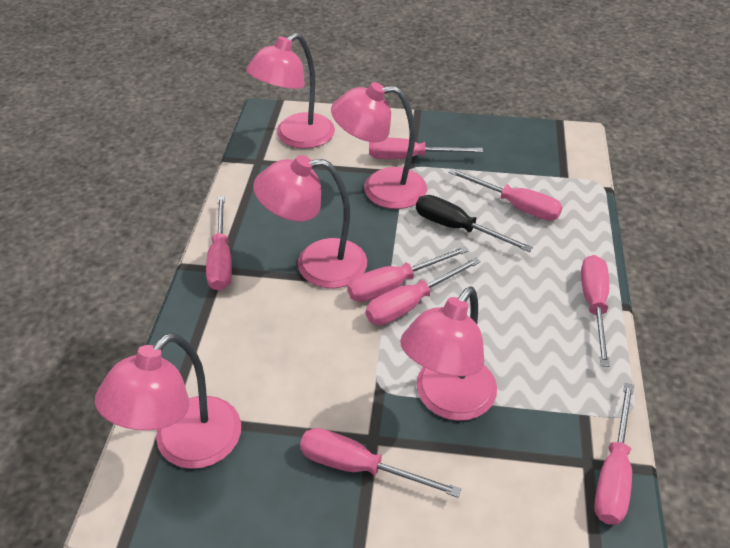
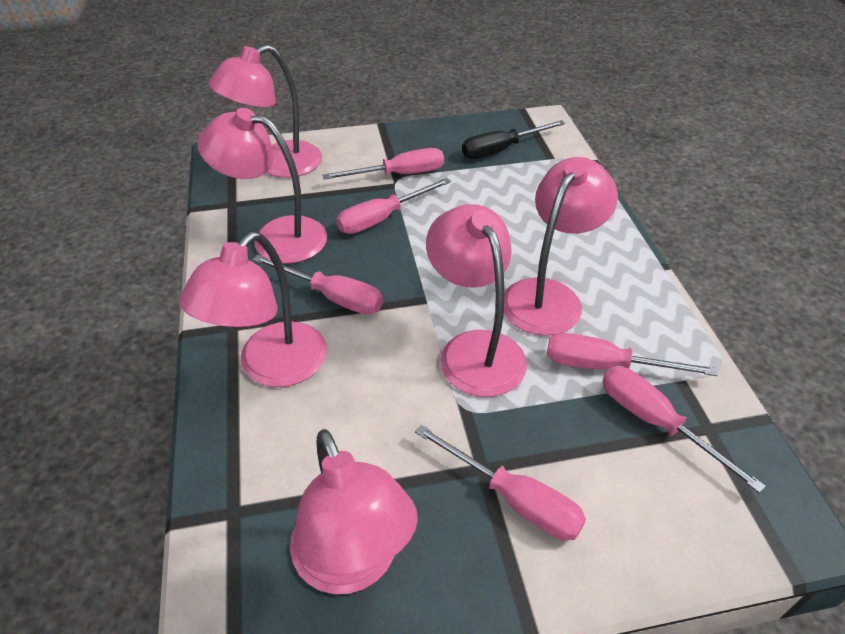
pink lamp: 5 -> 6
pink screwdriver: 8 -> 6

